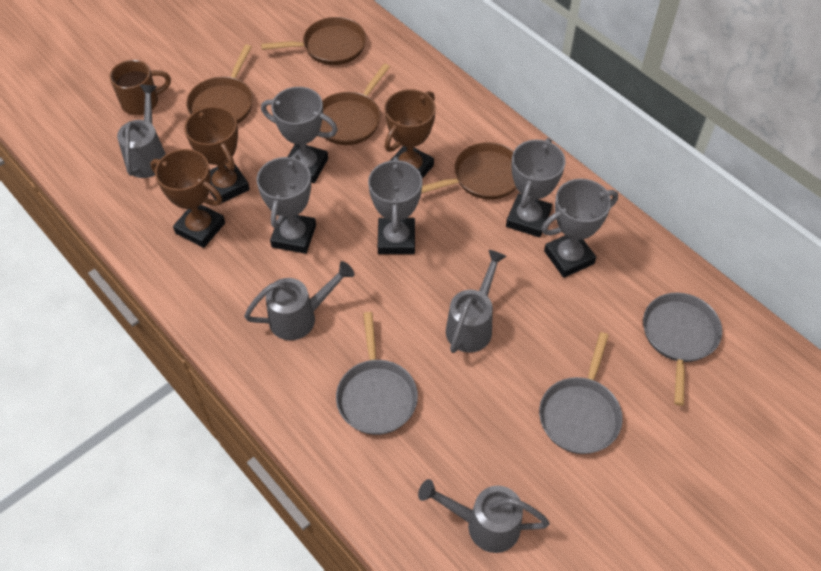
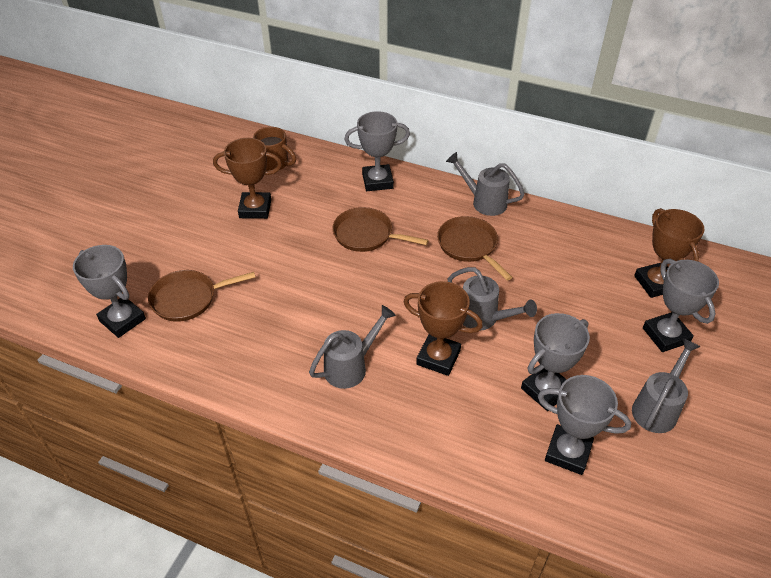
brown pan: 4 -> 3
grey pan: 3 -> 0

